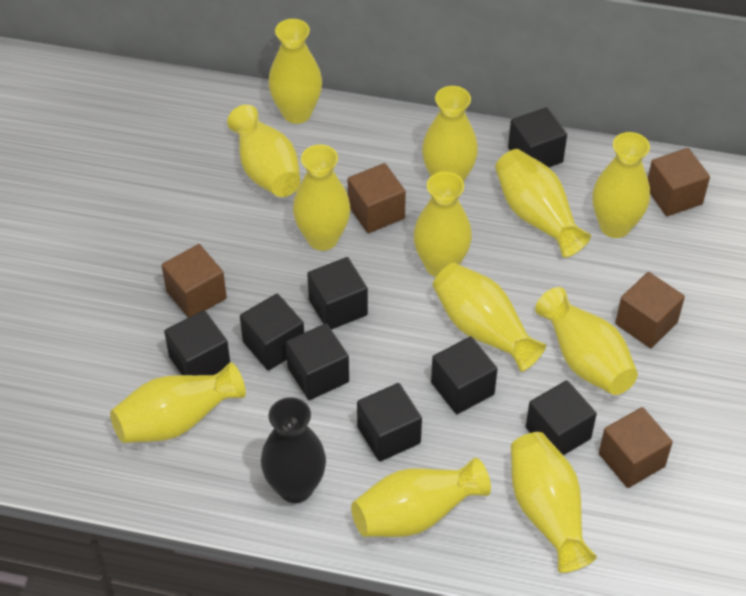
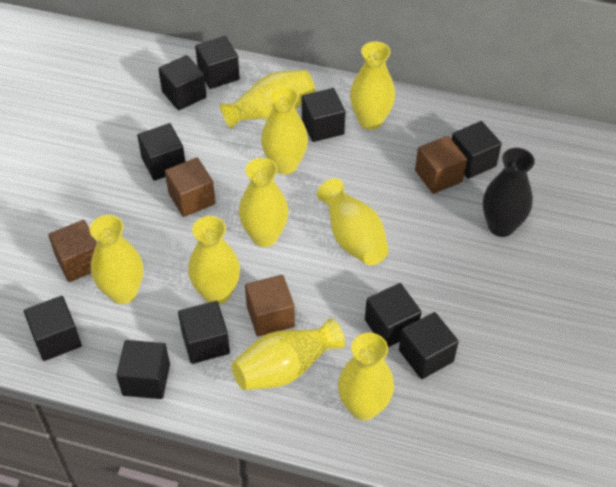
black cube: 8 -> 10
brown cube: 5 -> 4
yellow vase: 12 -> 9

